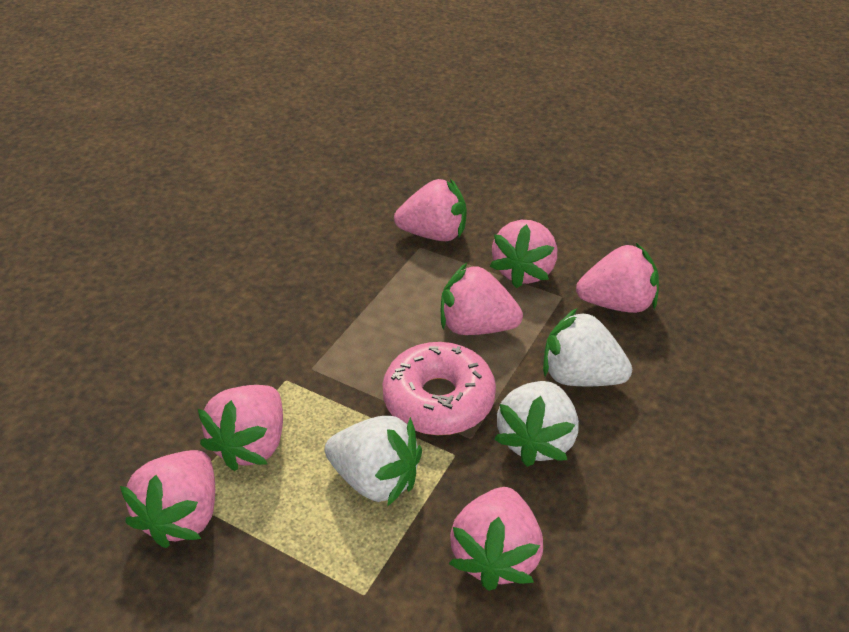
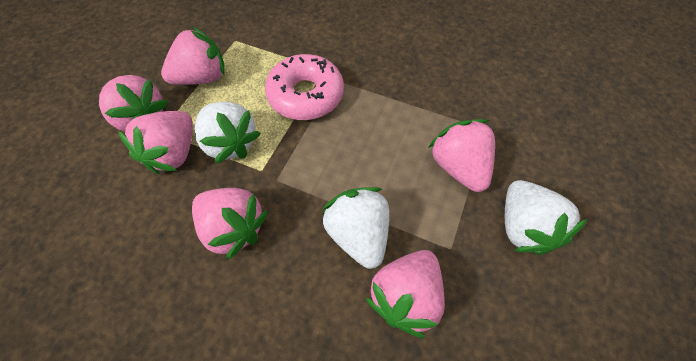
pink strawberry: 7 -> 6

